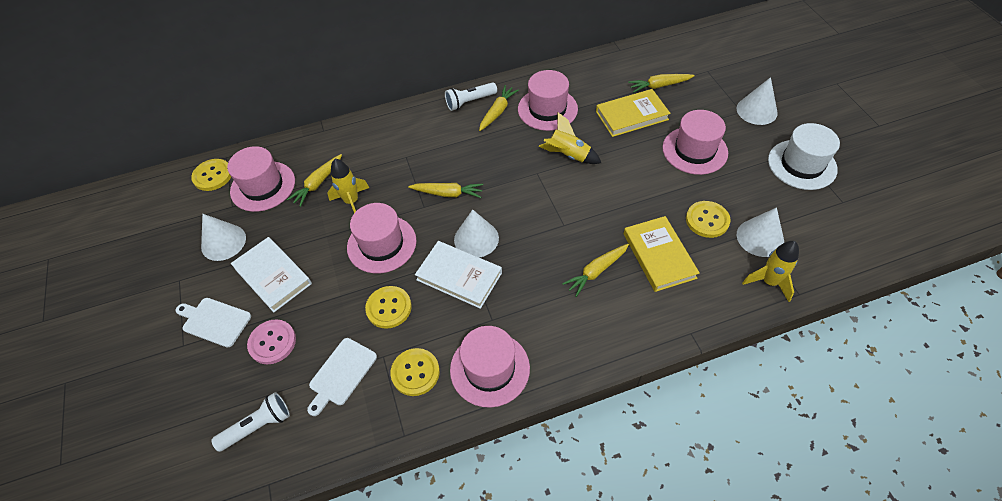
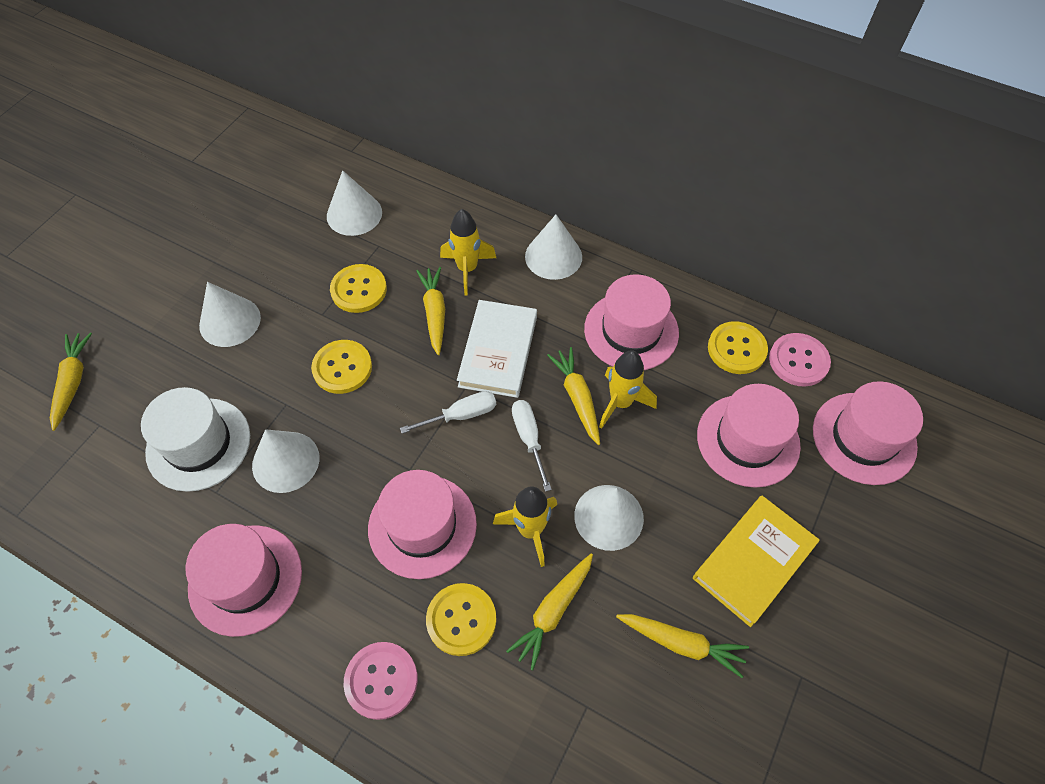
pink button: 1 -> 2
white book: 2 -> 1
white cone: 4 -> 5
white cutting board: 2 -> 0
white flashlight: 2 -> 0
white screwdriver: 0 -> 2
yellow book: 2 -> 1

